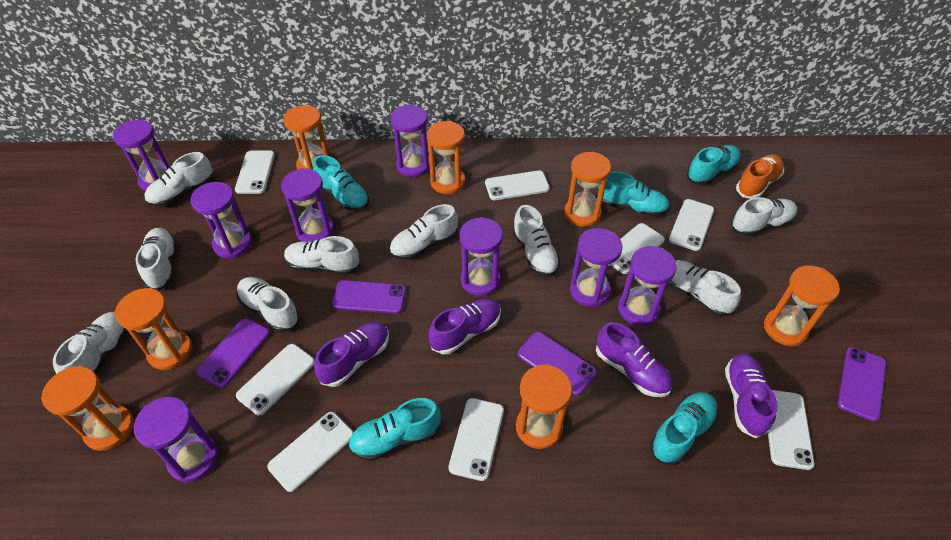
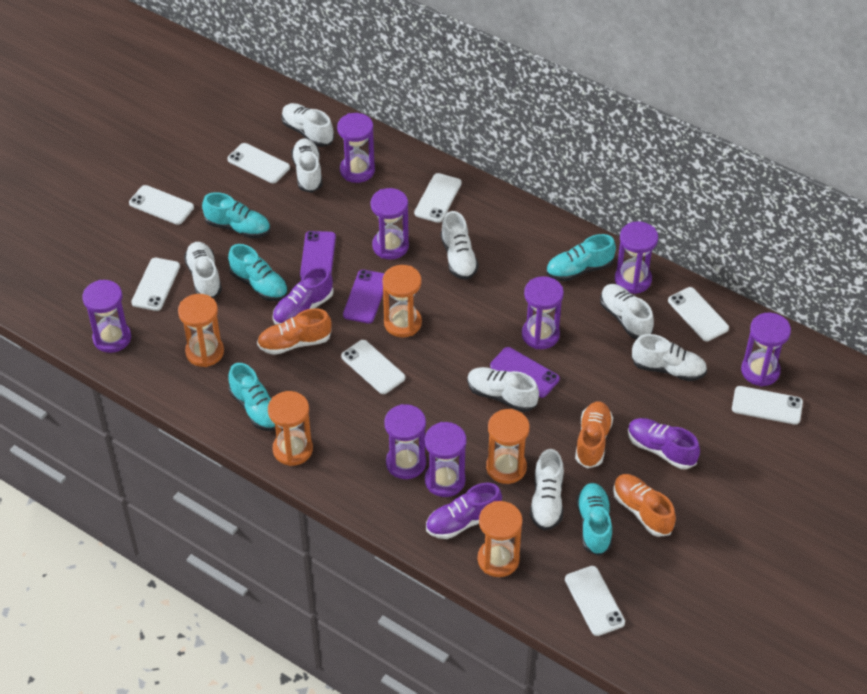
orange hourglass: 7 -> 5
orange shoe: 1 -> 3
purple phone: 4 -> 3
purple shoe: 4 -> 3
white shoe: 9 -> 8

